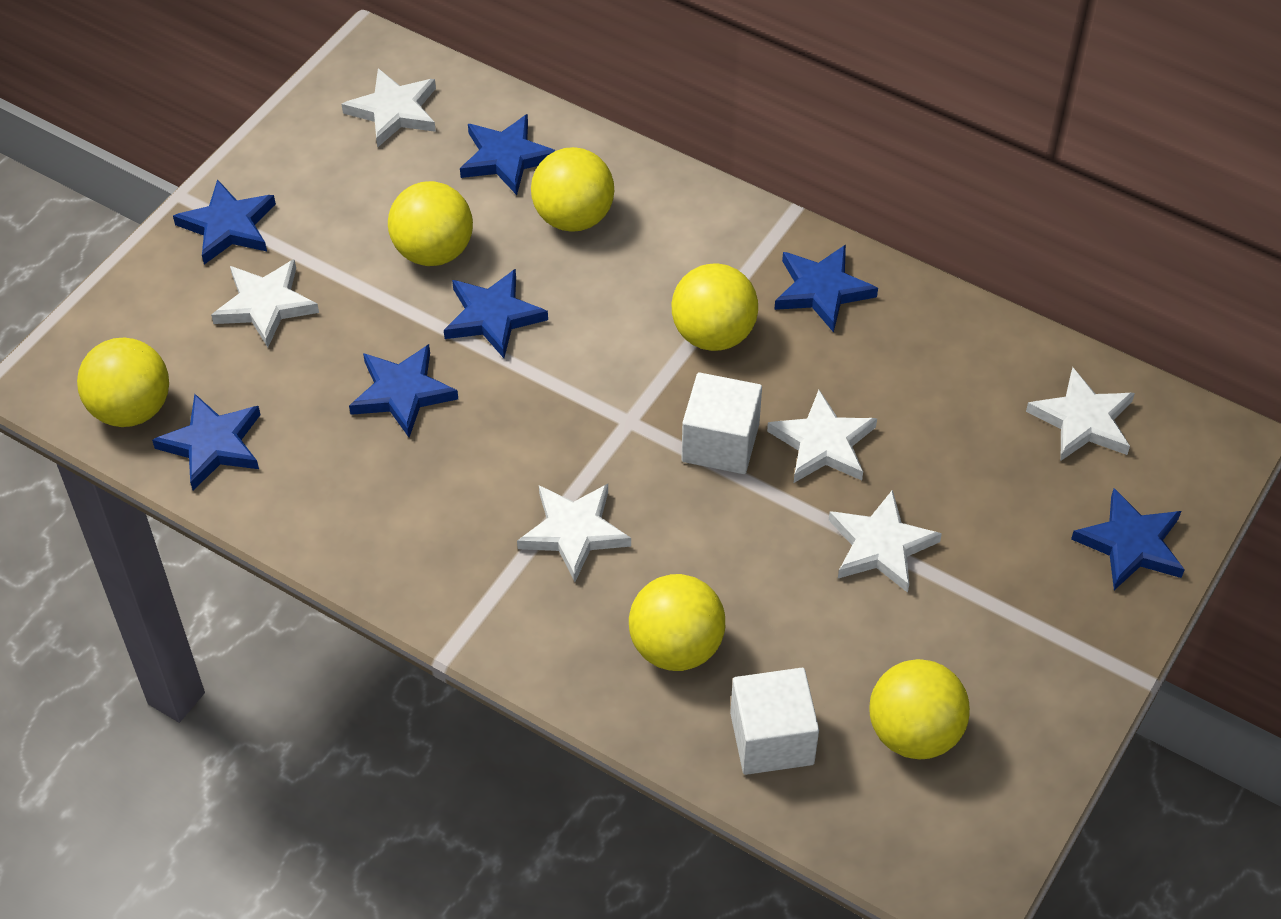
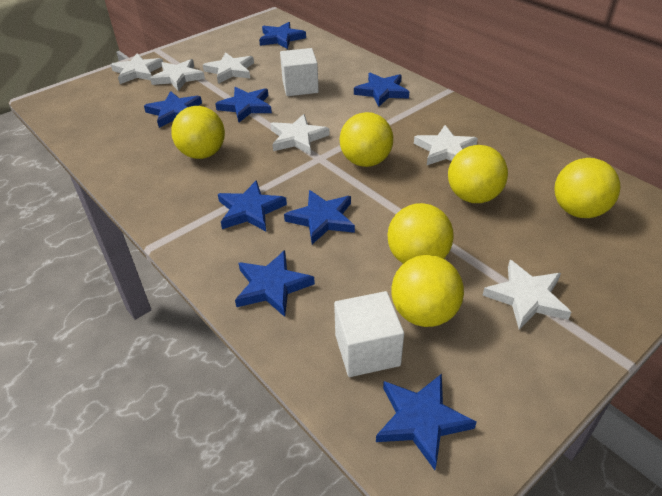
blue star: 7 -> 8

